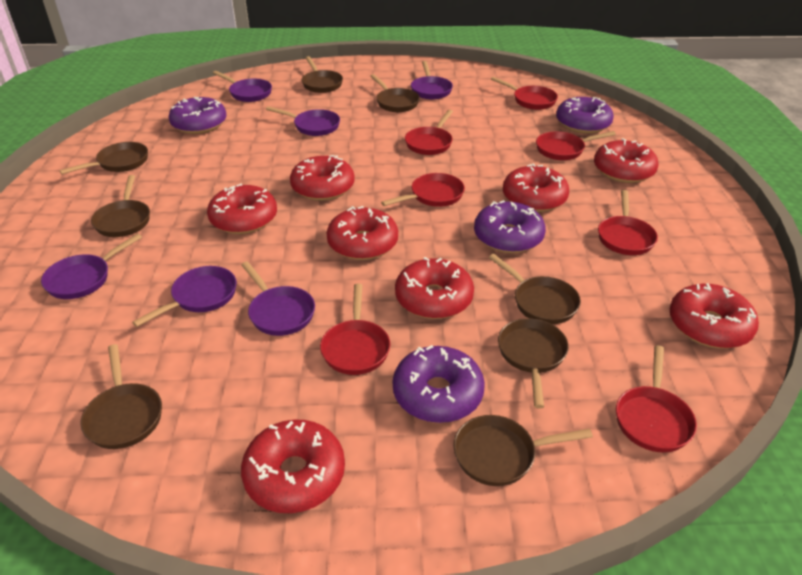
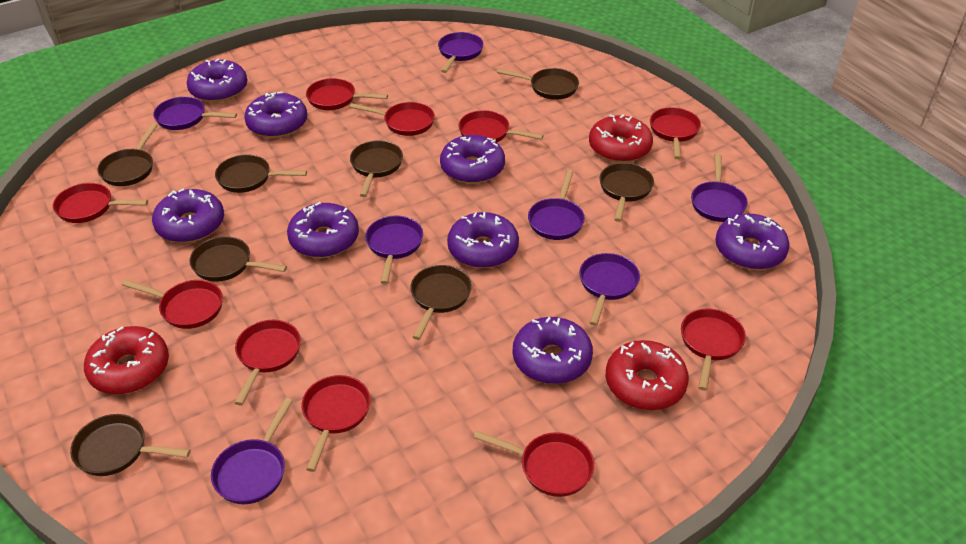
purple donut: 4 -> 8
purple pan: 6 -> 7
red donut: 8 -> 3
red pan: 7 -> 10

